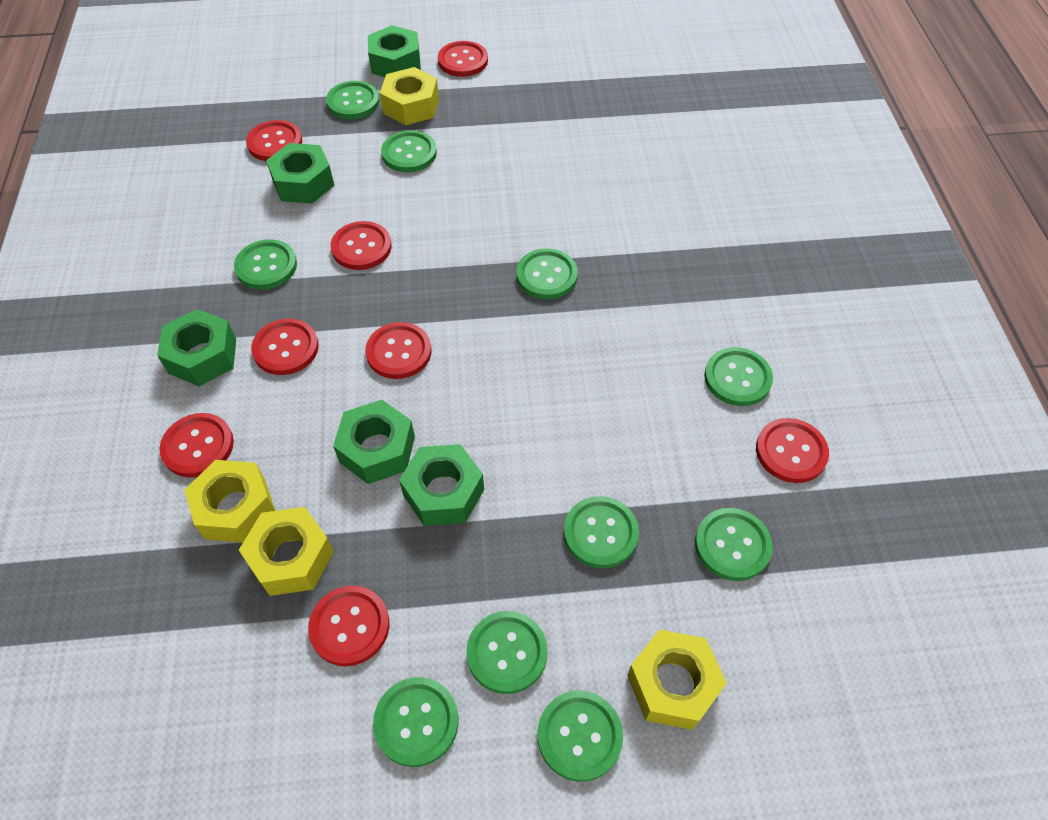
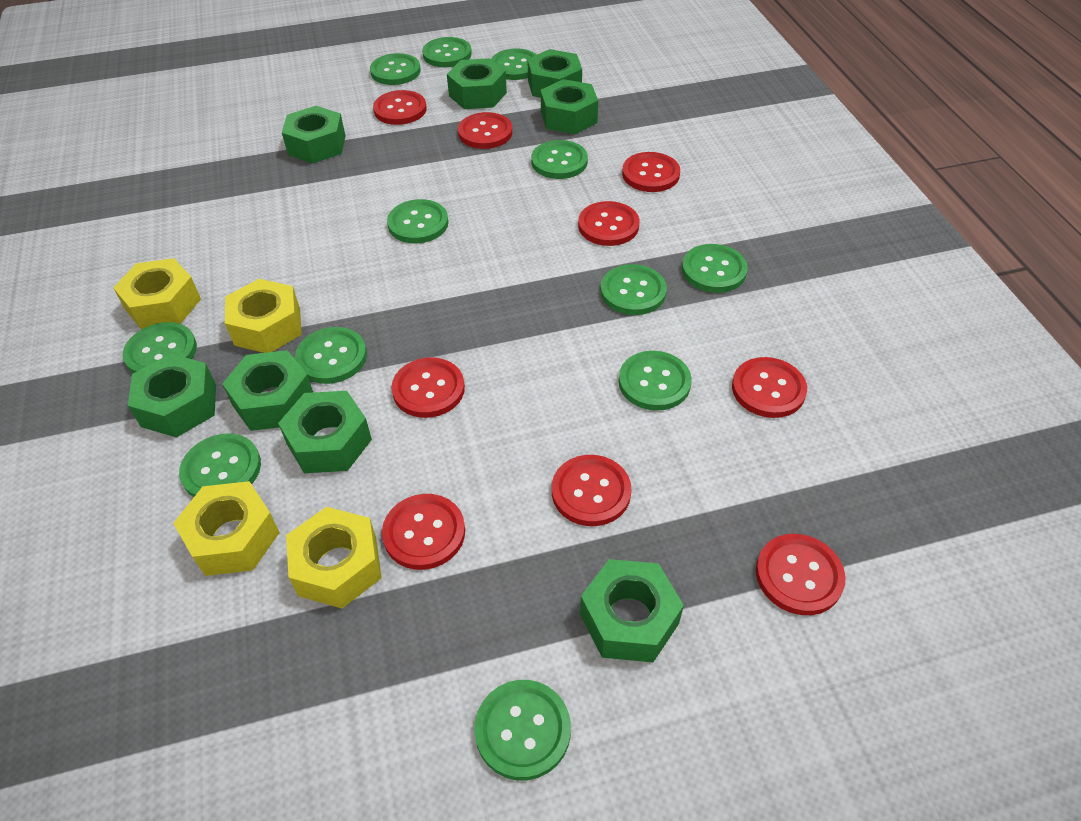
green button: 10 -> 12
green nut: 5 -> 8
red button: 8 -> 9

